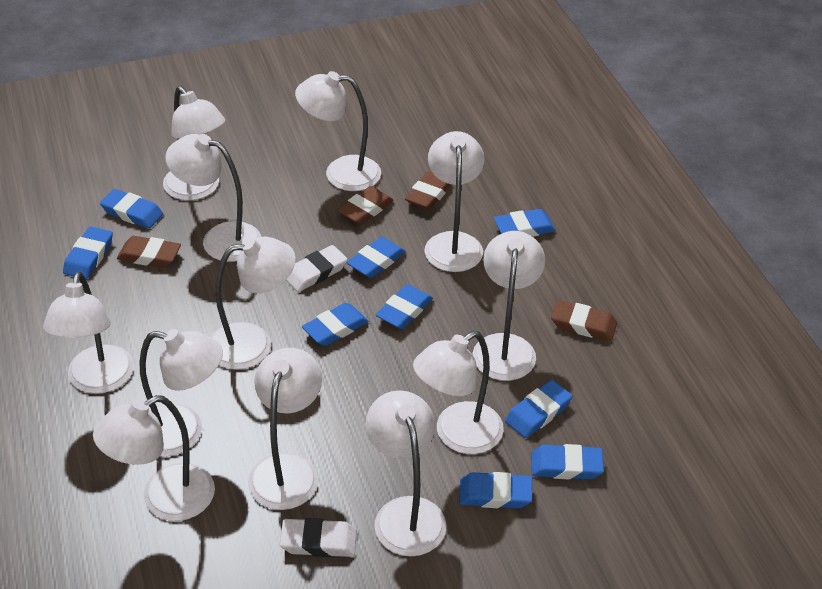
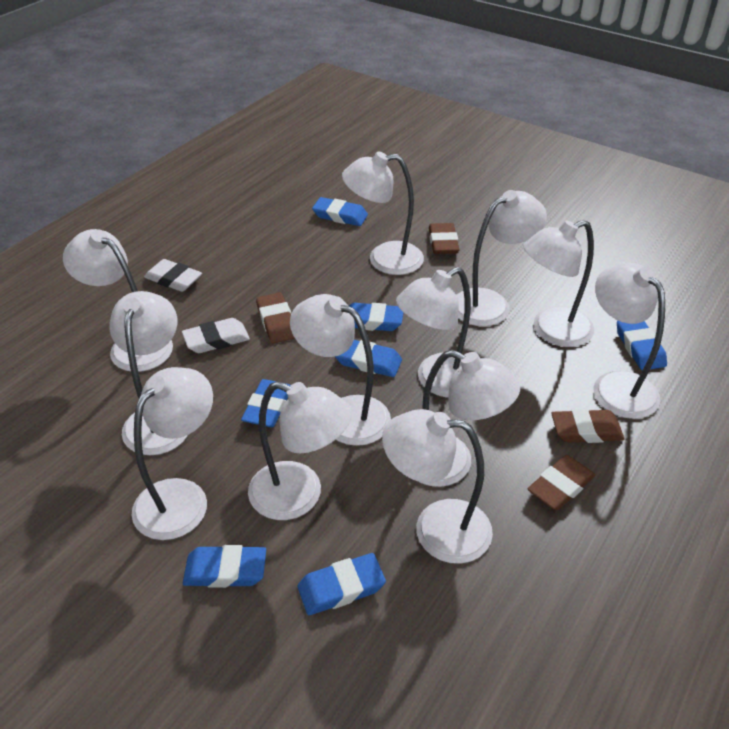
blue eraser: 9 -> 7

